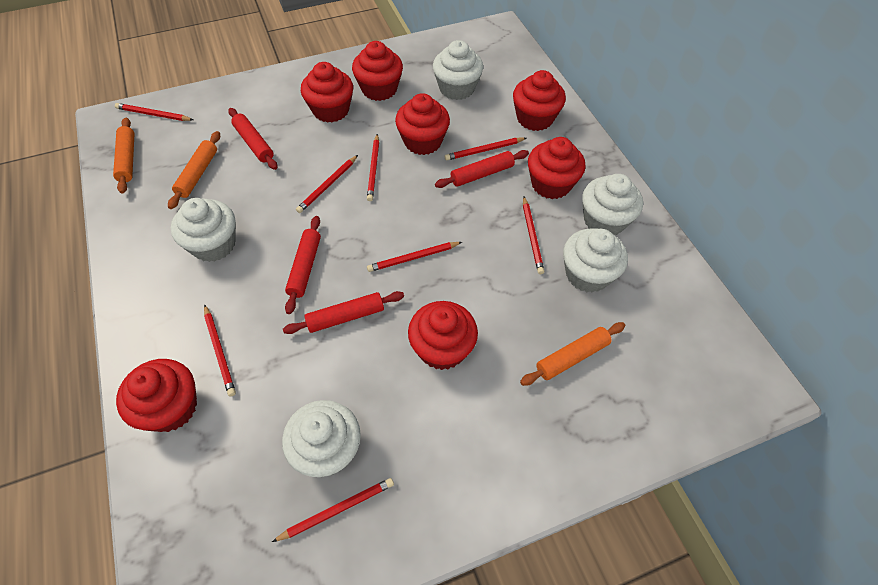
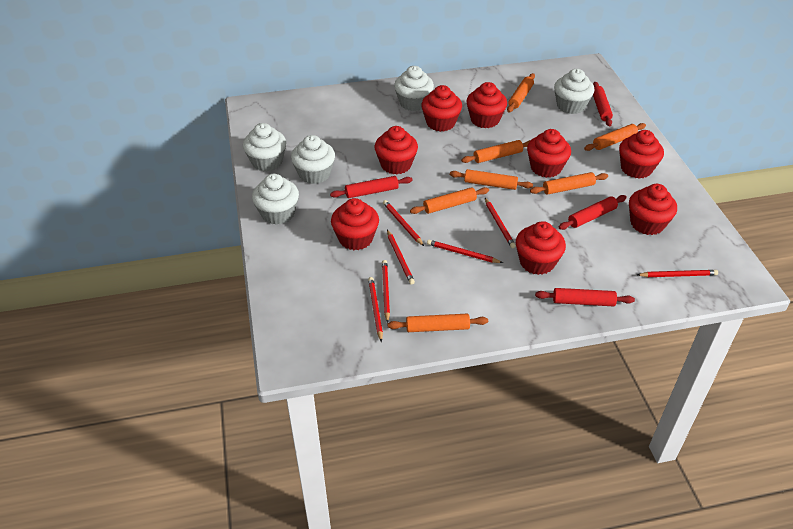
orange rolling pin: 3 -> 7
red cupcake: 7 -> 8
red pencil: 8 -> 7

